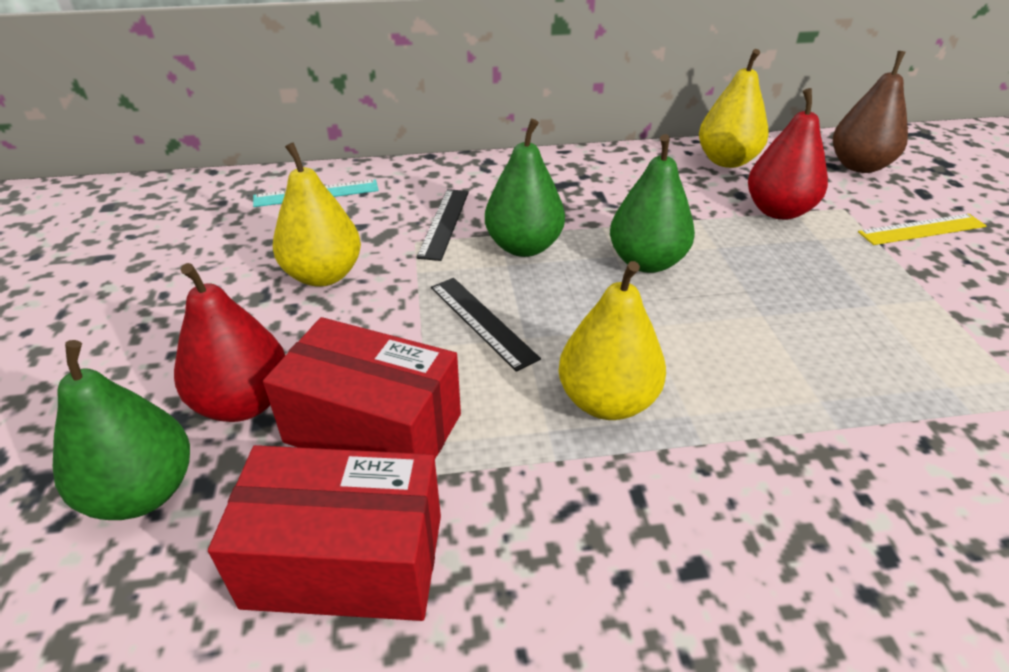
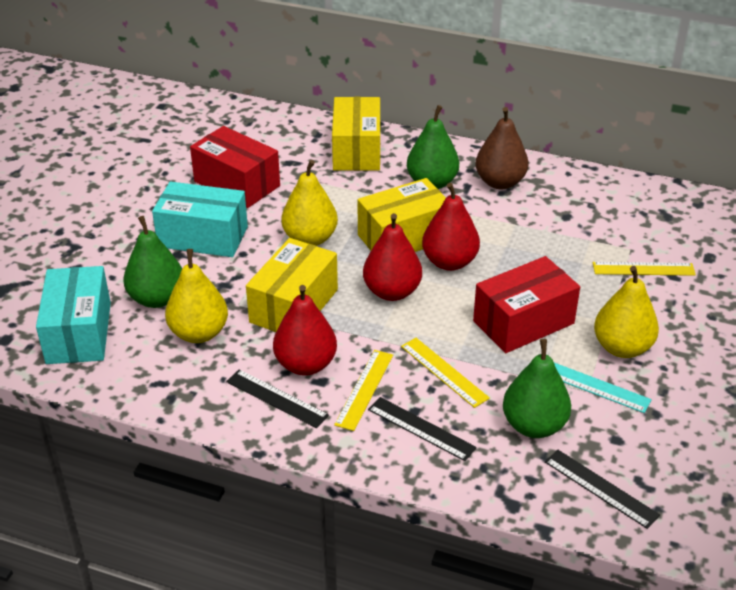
black ruler: 2 -> 3
red pear: 2 -> 3
turquoise box: 0 -> 2
yellow box: 0 -> 3
yellow ruler: 1 -> 3

